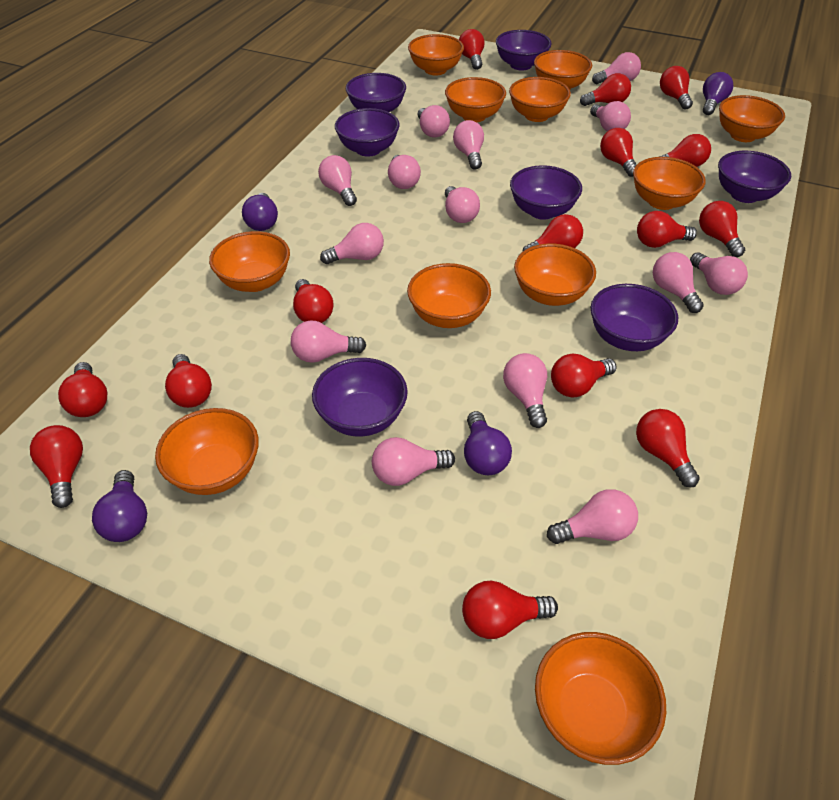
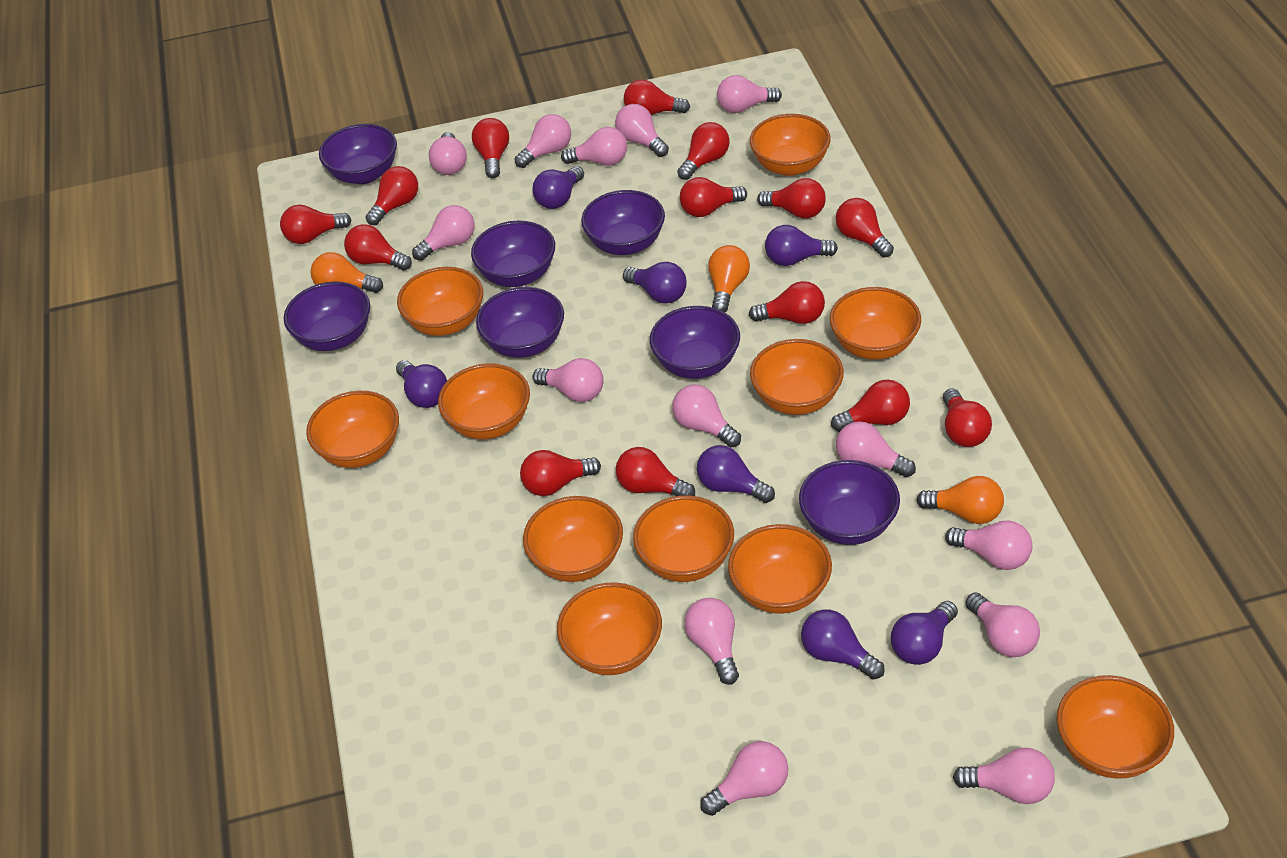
orange light bulb: 0 -> 3
purple light bulb: 4 -> 7
red light bulb: 15 -> 14

